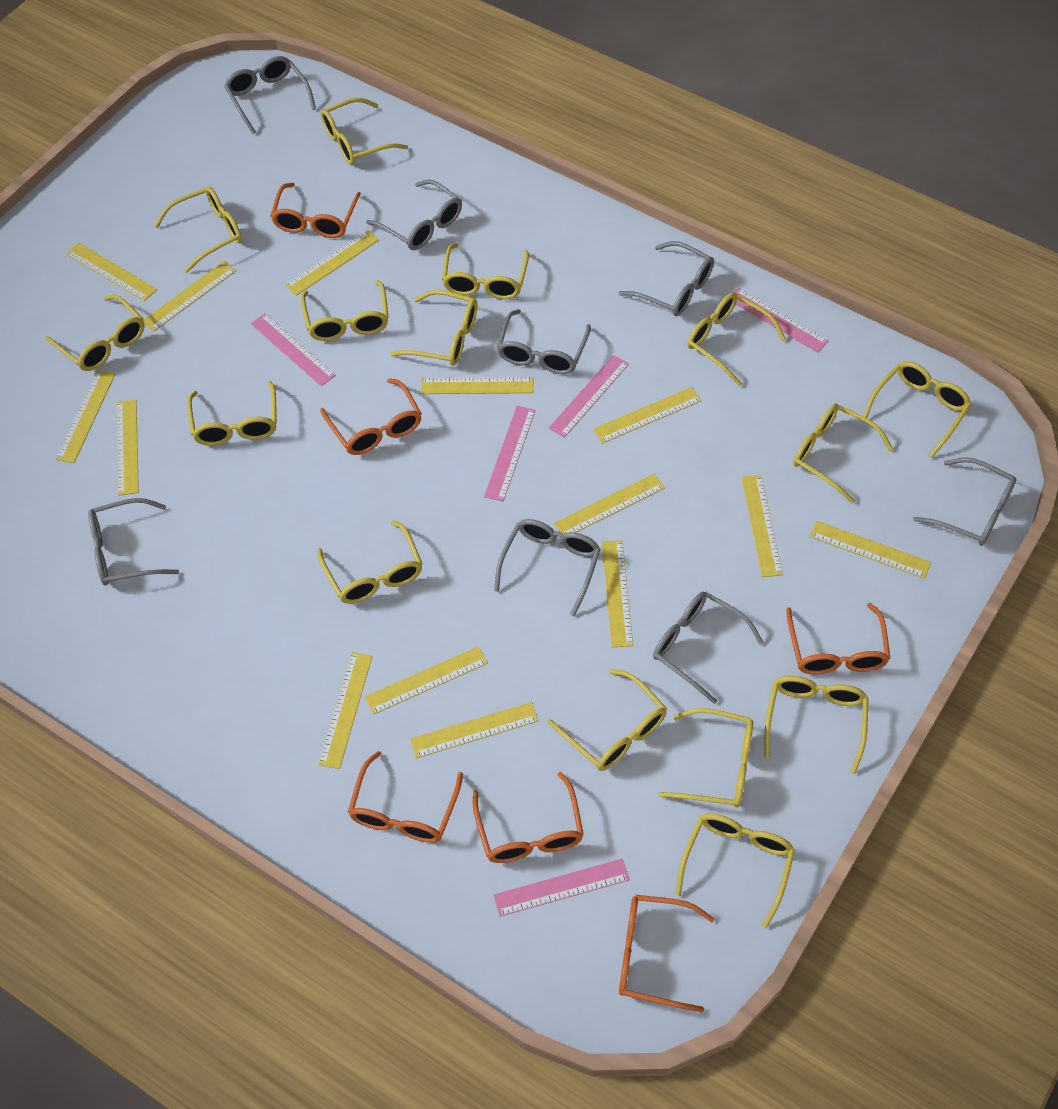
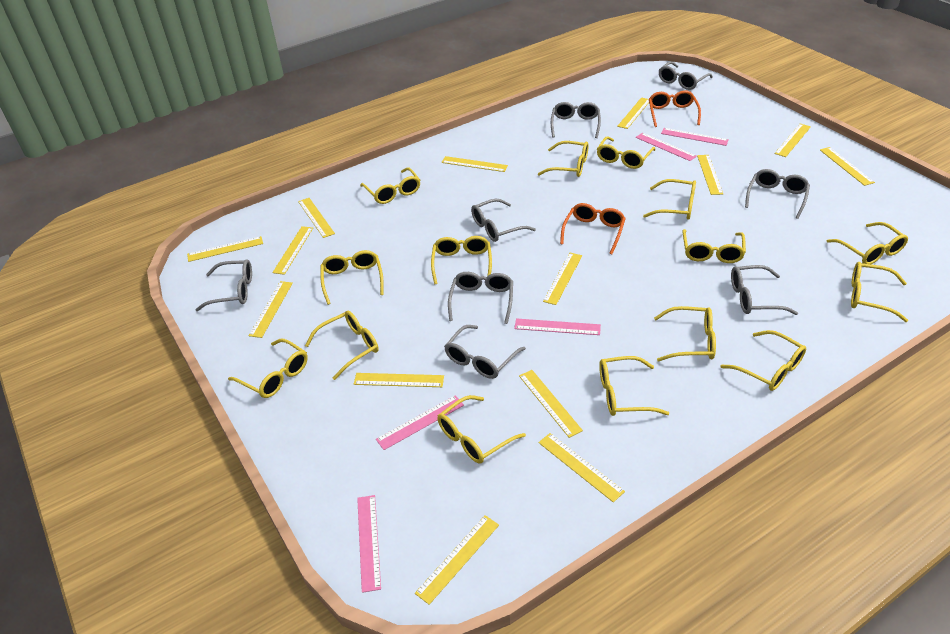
orange glasses: 6 -> 2

